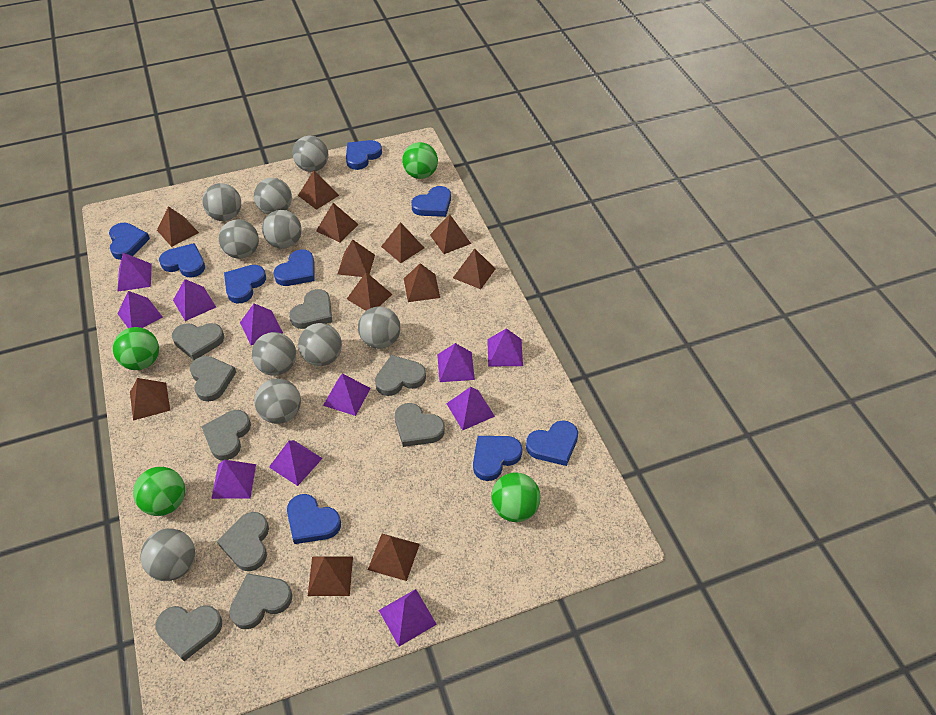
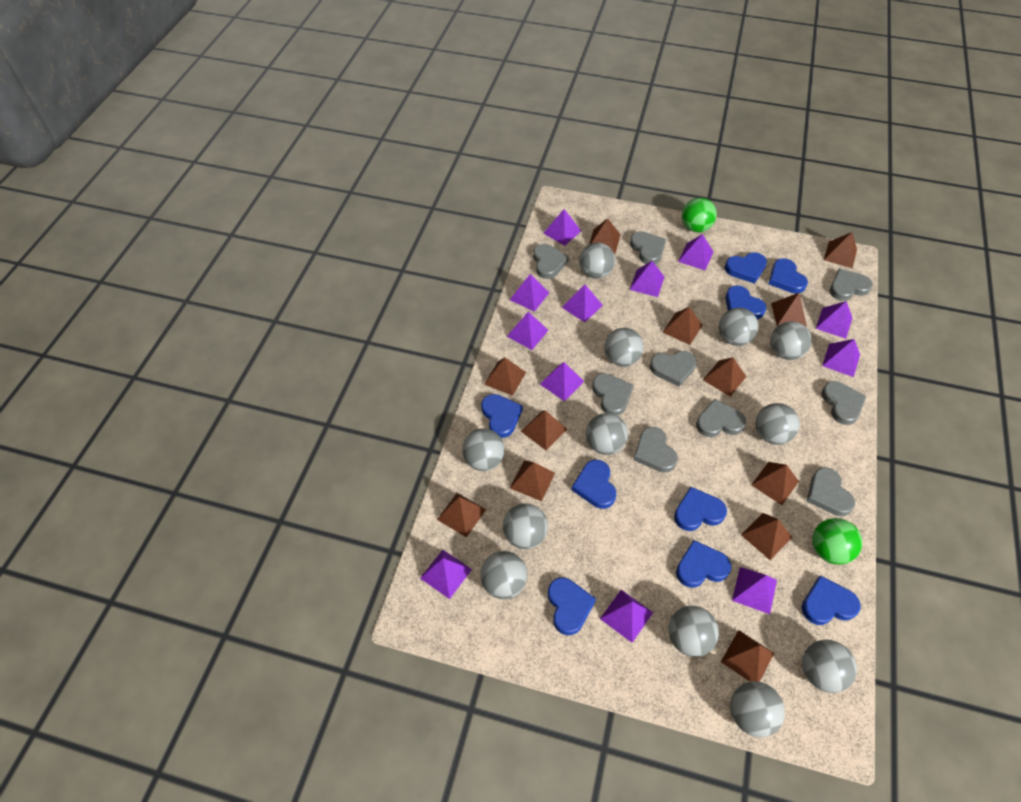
green ball: 4 -> 2
grey ball: 10 -> 12
purple pyramid: 11 -> 12

